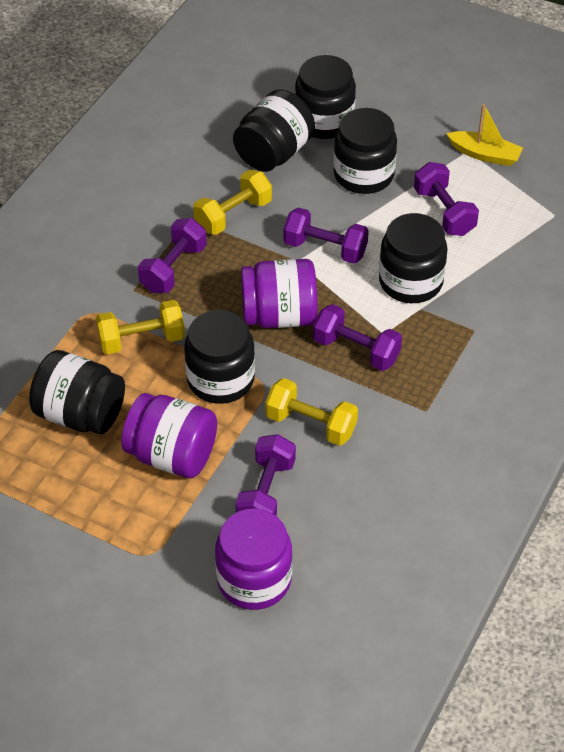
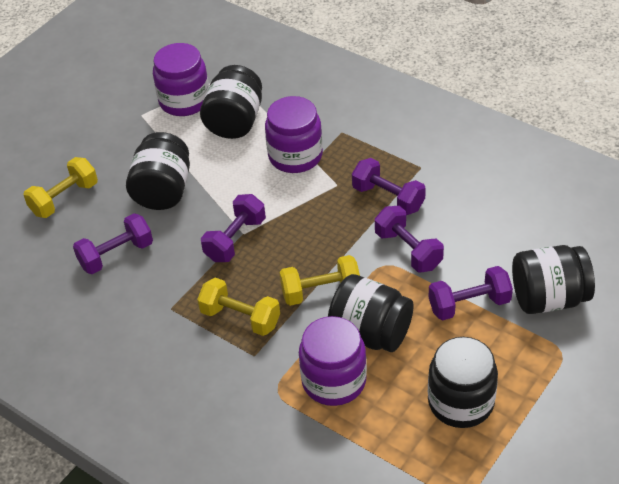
black jar: 6 -> 5
yellow boat: 1 -> 0

